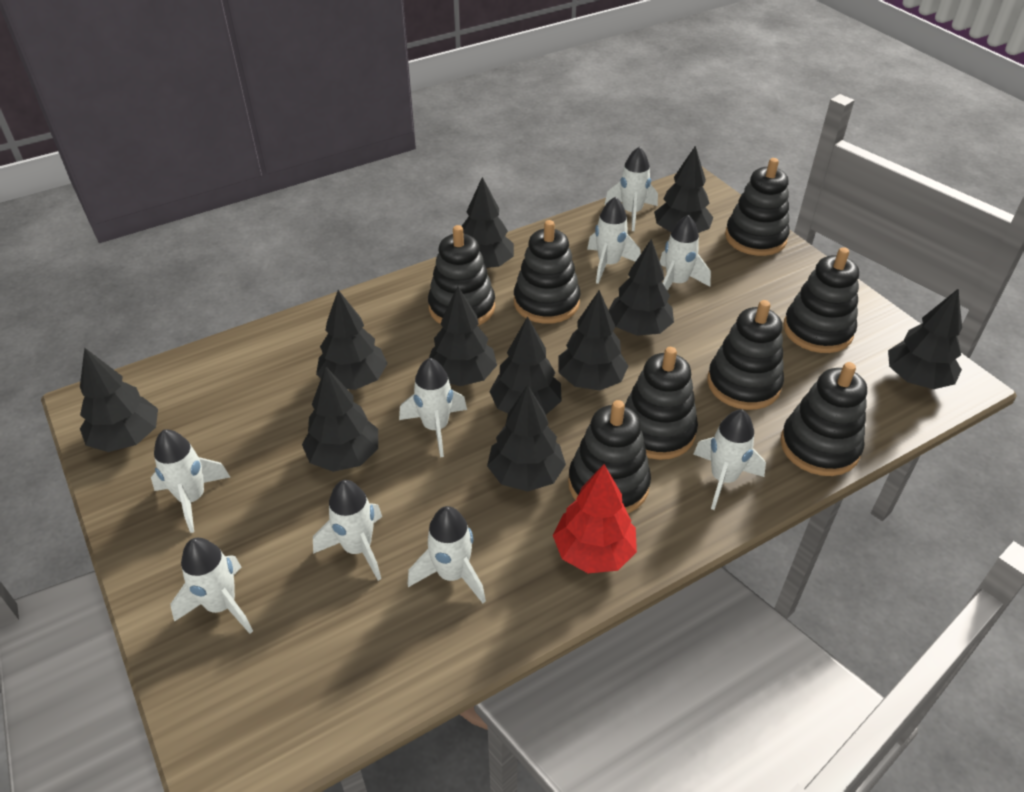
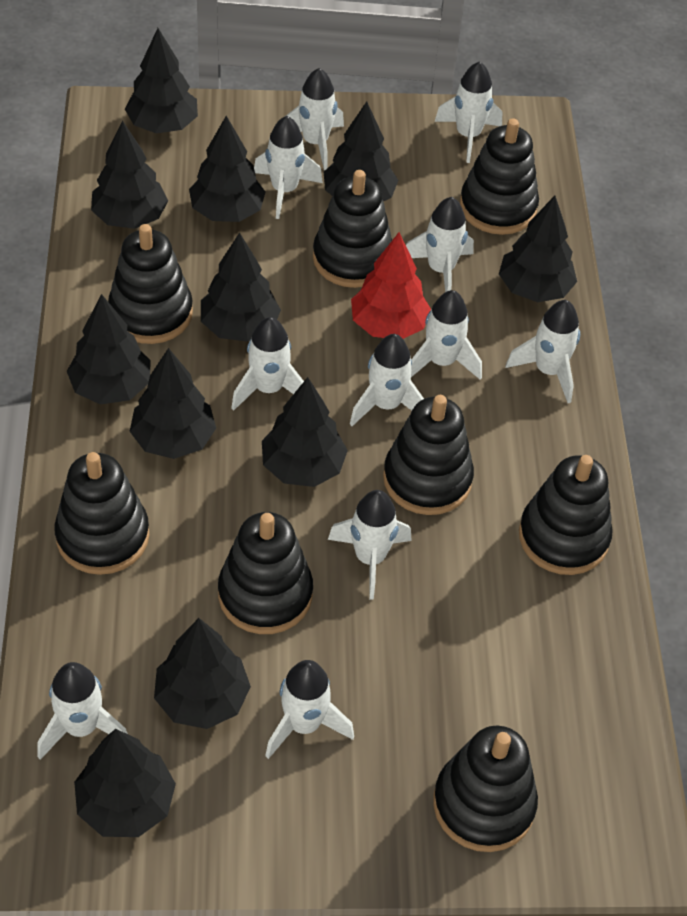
white rocket: 9 -> 11

